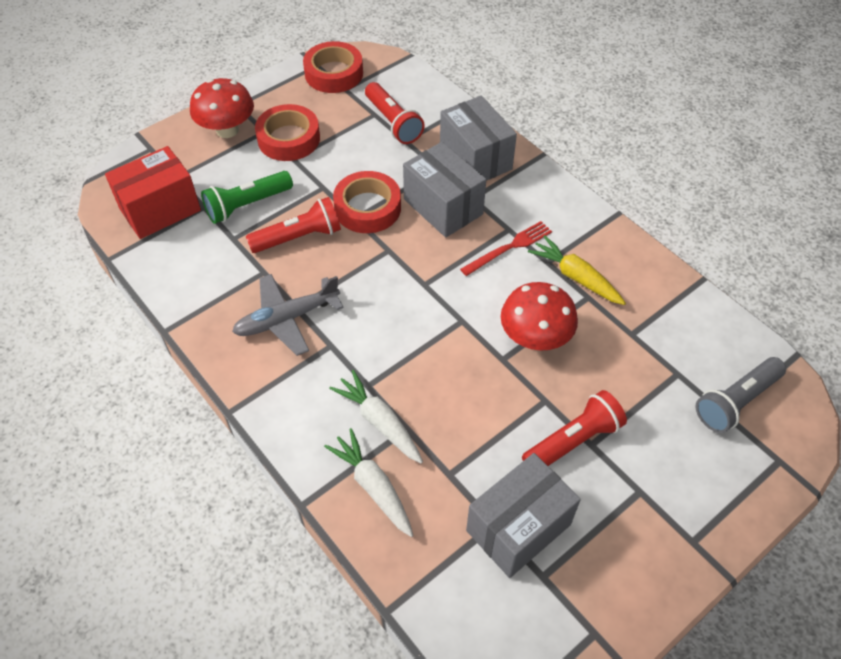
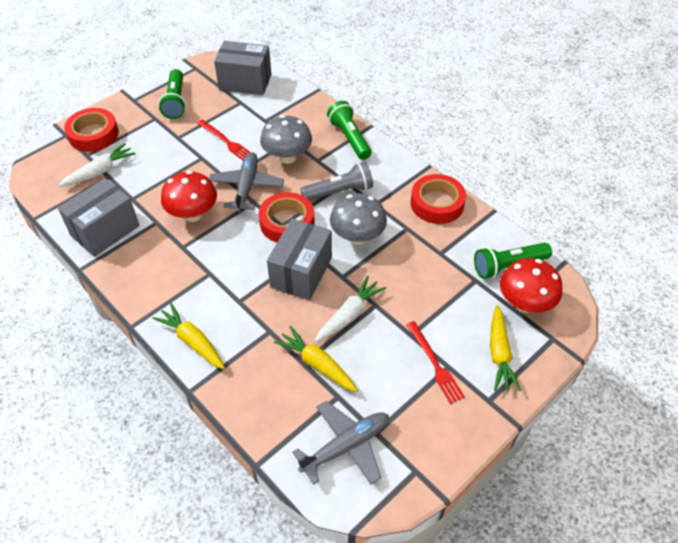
green flashlight: 1 -> 3
grey mushroom: 0 -> 2
grey plane: 1 -> 2
red box: 1 -> 0
red flashlight: 3 -> 0
red fork: 1 -> 2
yellow carrot: 1 -> 3

